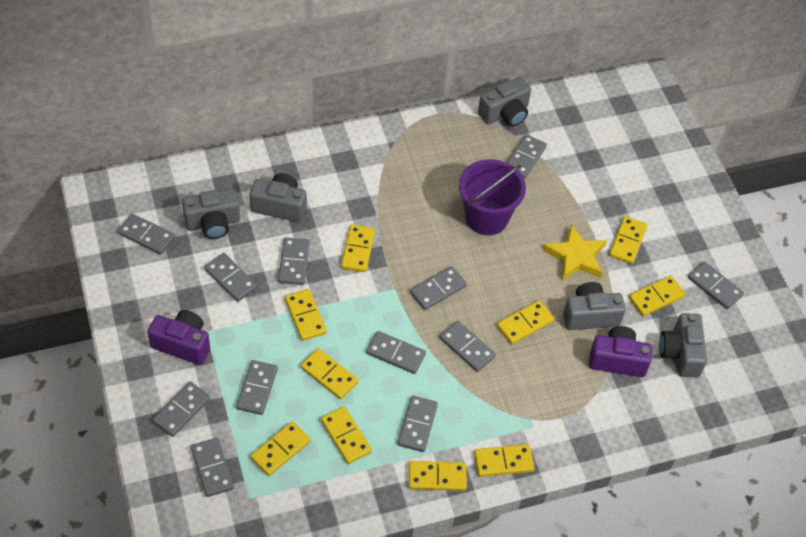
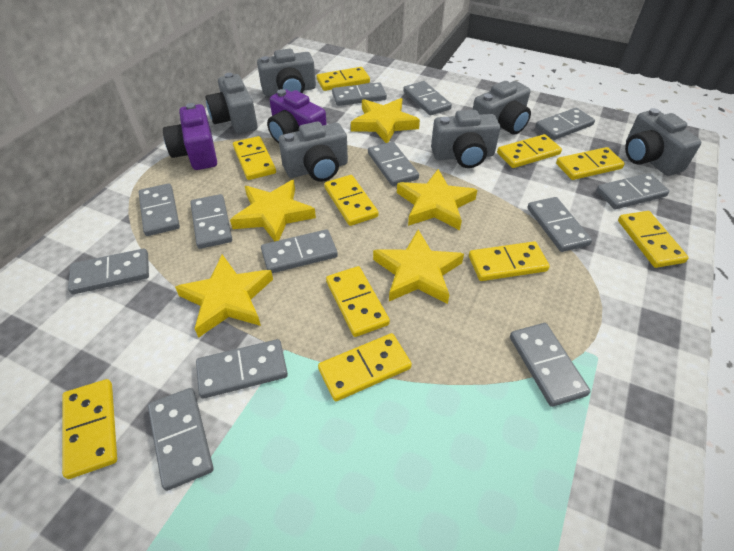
grey camera: 5 -> 6
grey domino: 12 -> 13
purple bucket: 1 -> 0
yellow star: 1 -> 5

